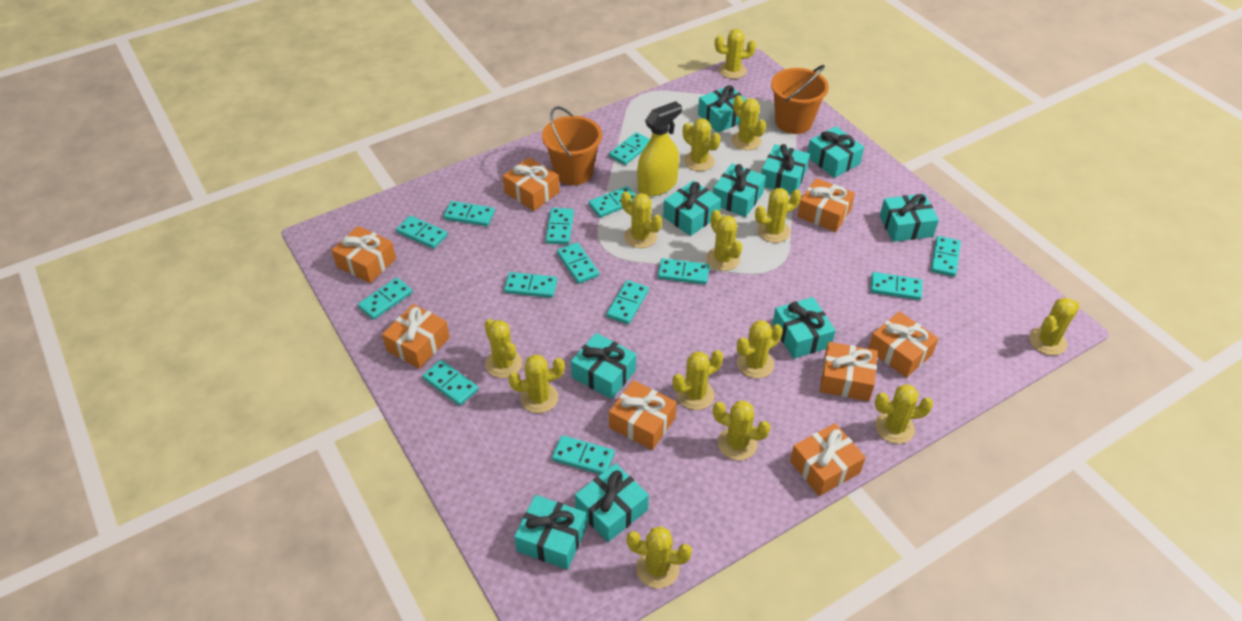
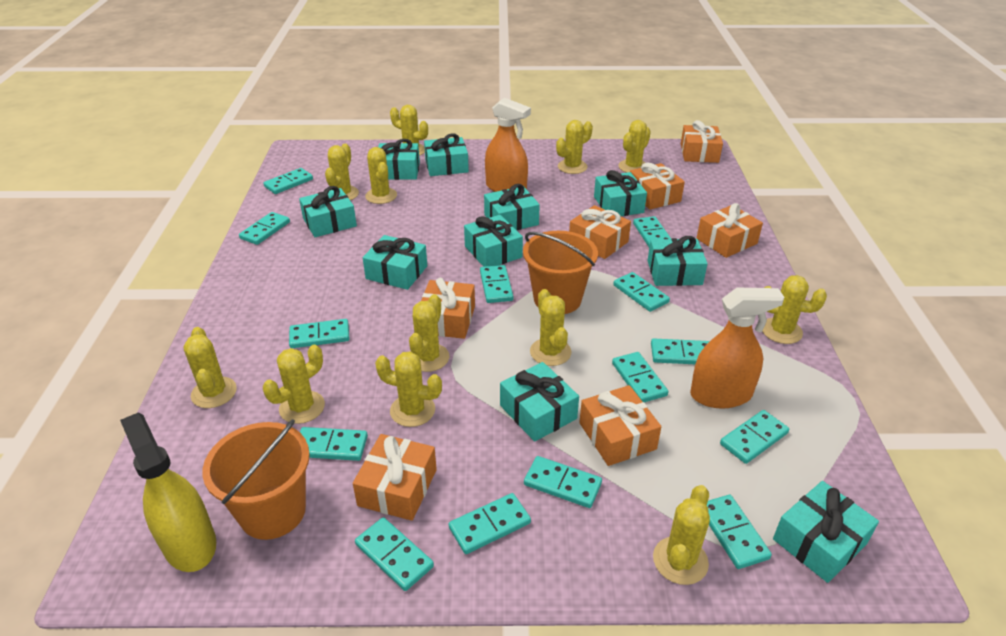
orange gift: 8 -> 7
orange spray bottle: 0 -> 2
yellow cactus: 14 -> 12

